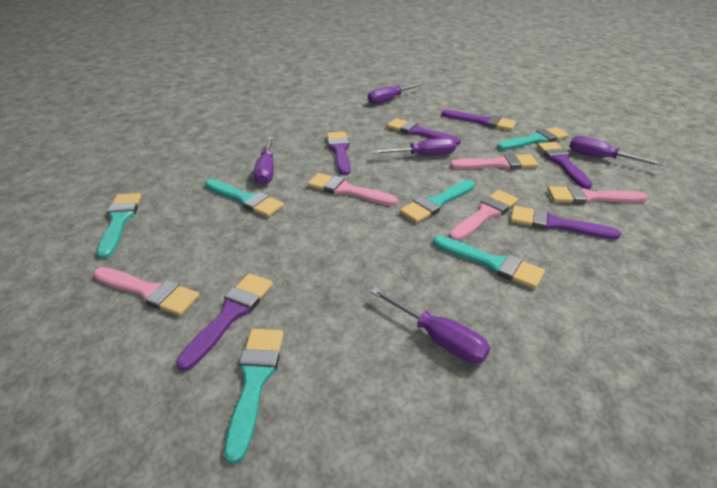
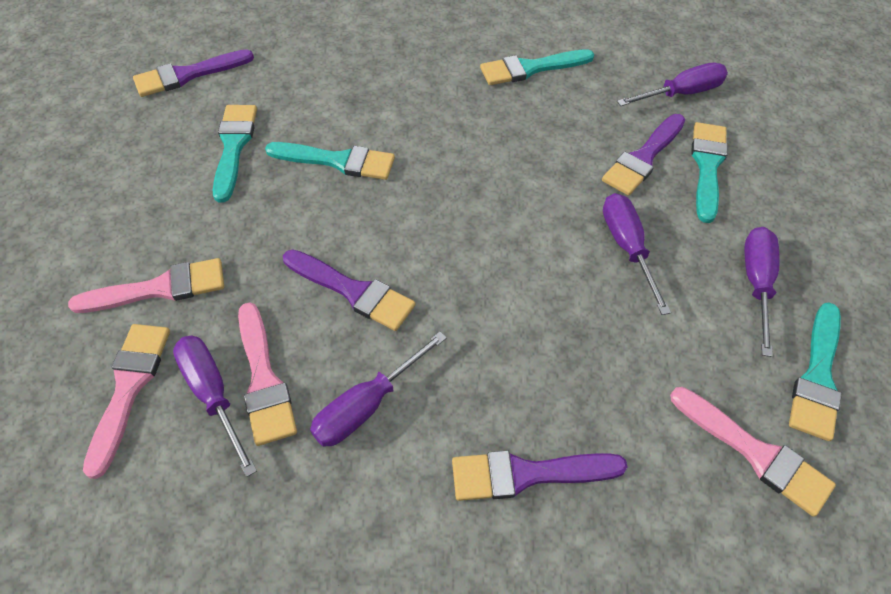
pink brush: 5 -> 4
purple brush: 6 -> 4
turquoise brush: 6 -> 5

